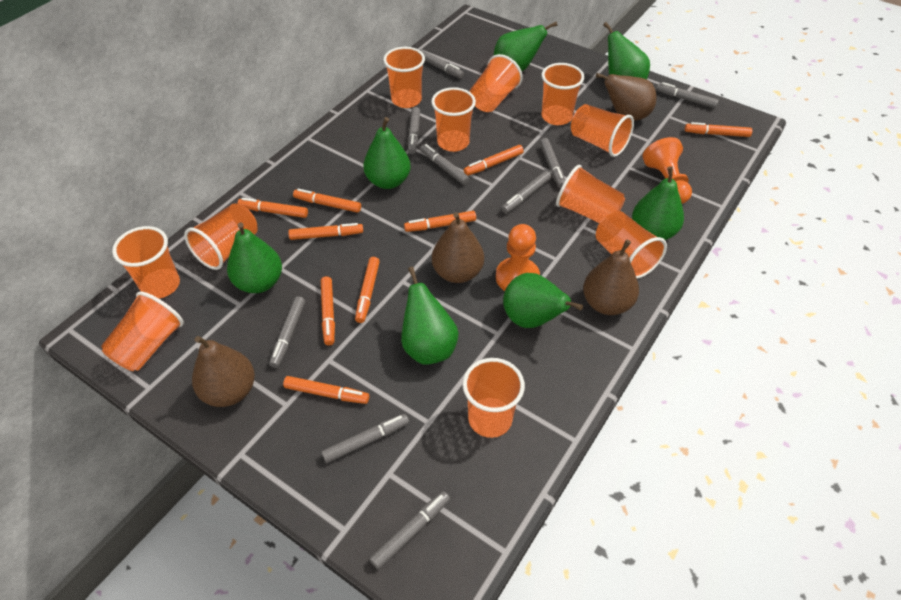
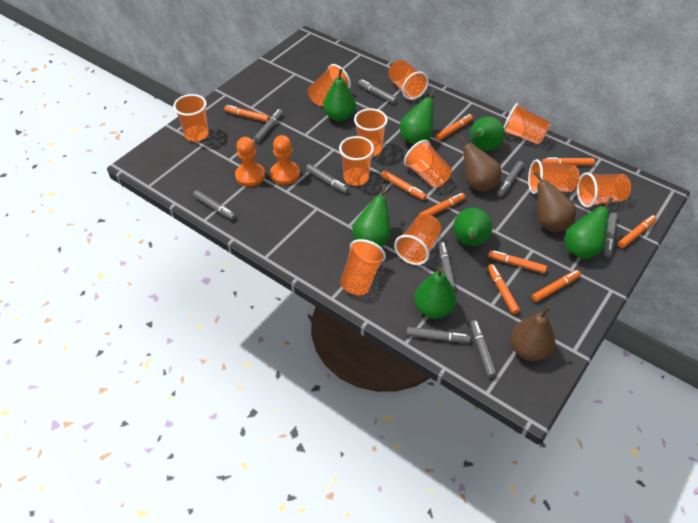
brown pear: 4 -> 3

